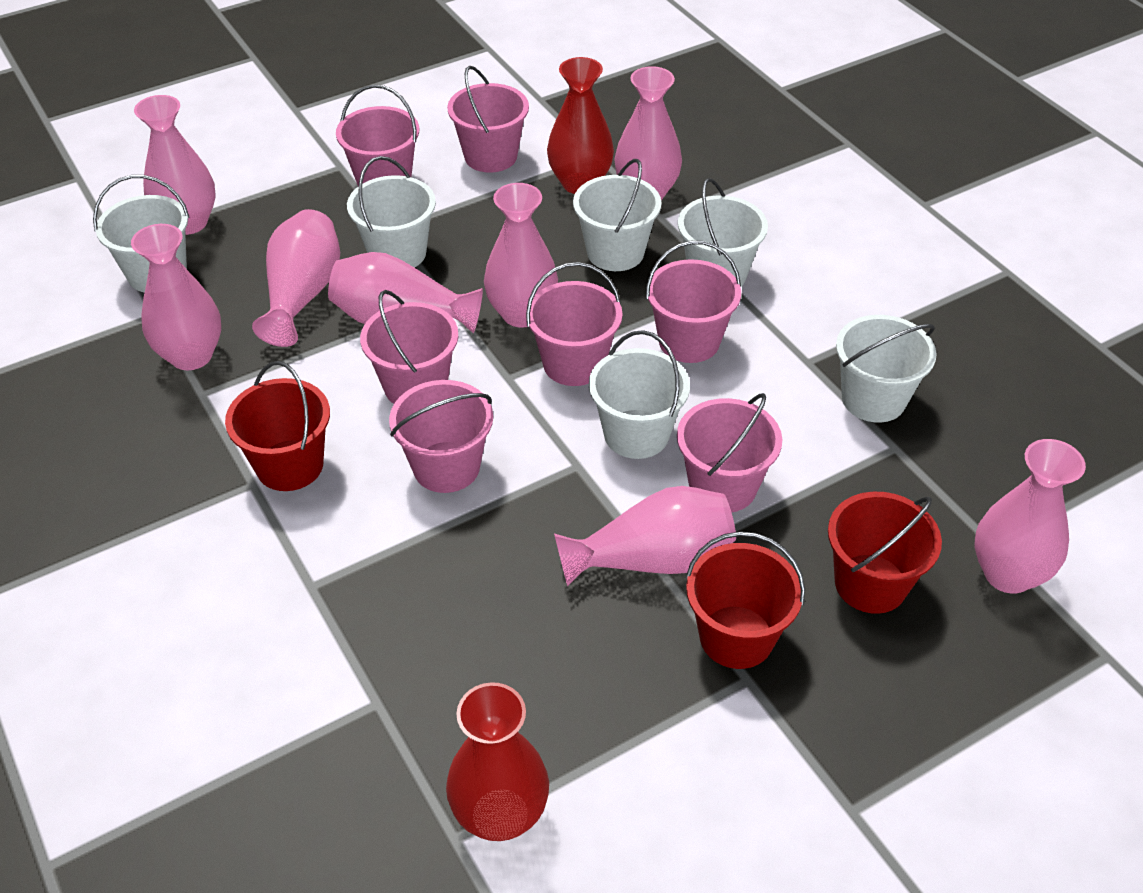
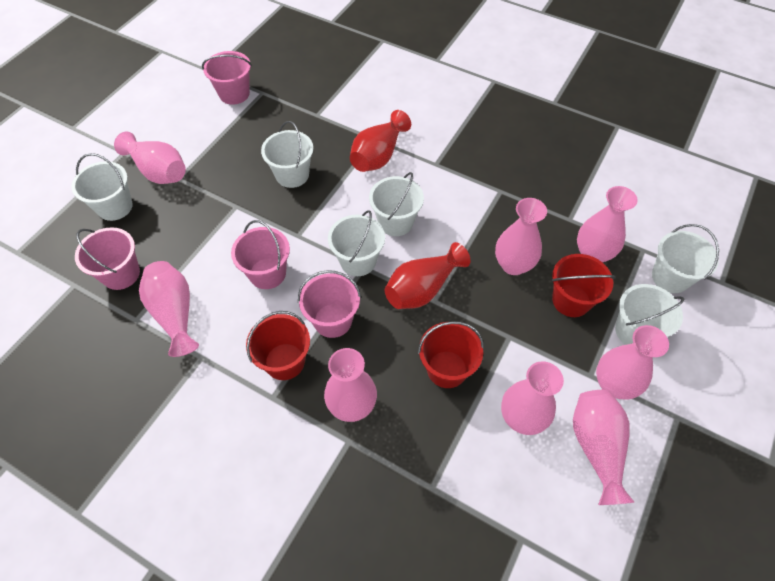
pink bucket: 7 -> 4

